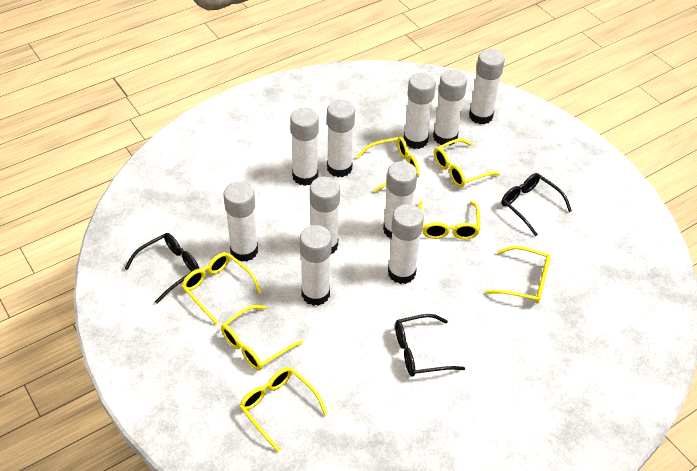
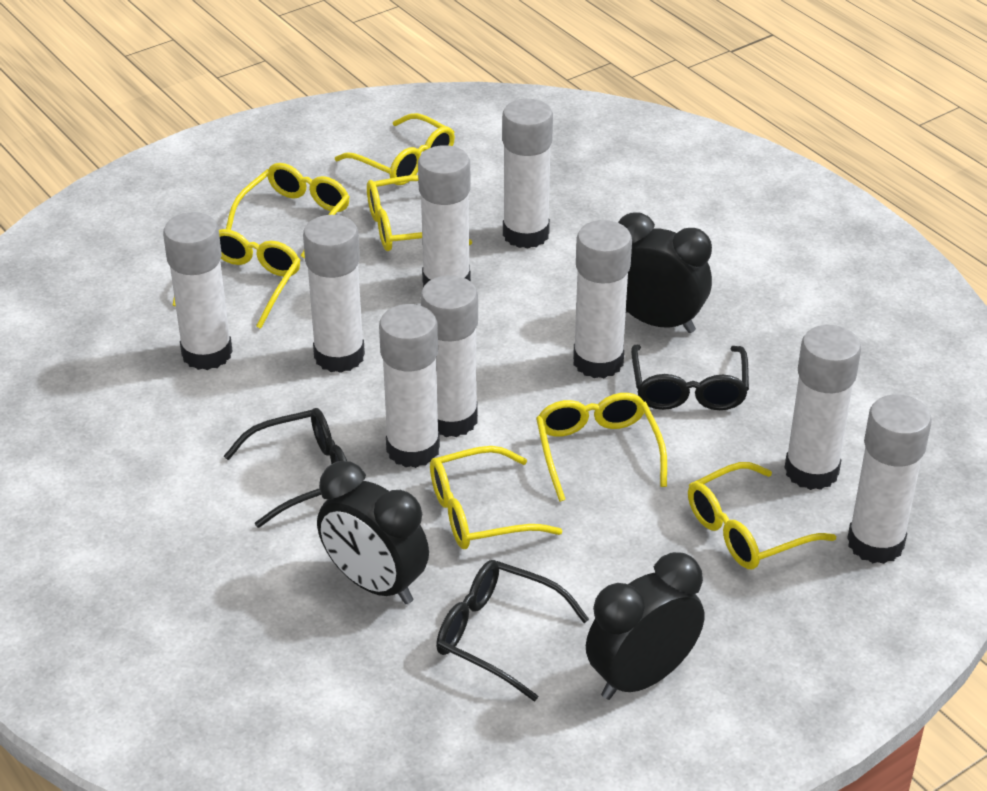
black clock: 0 -> 3
white glue stick: 10 -> 9

